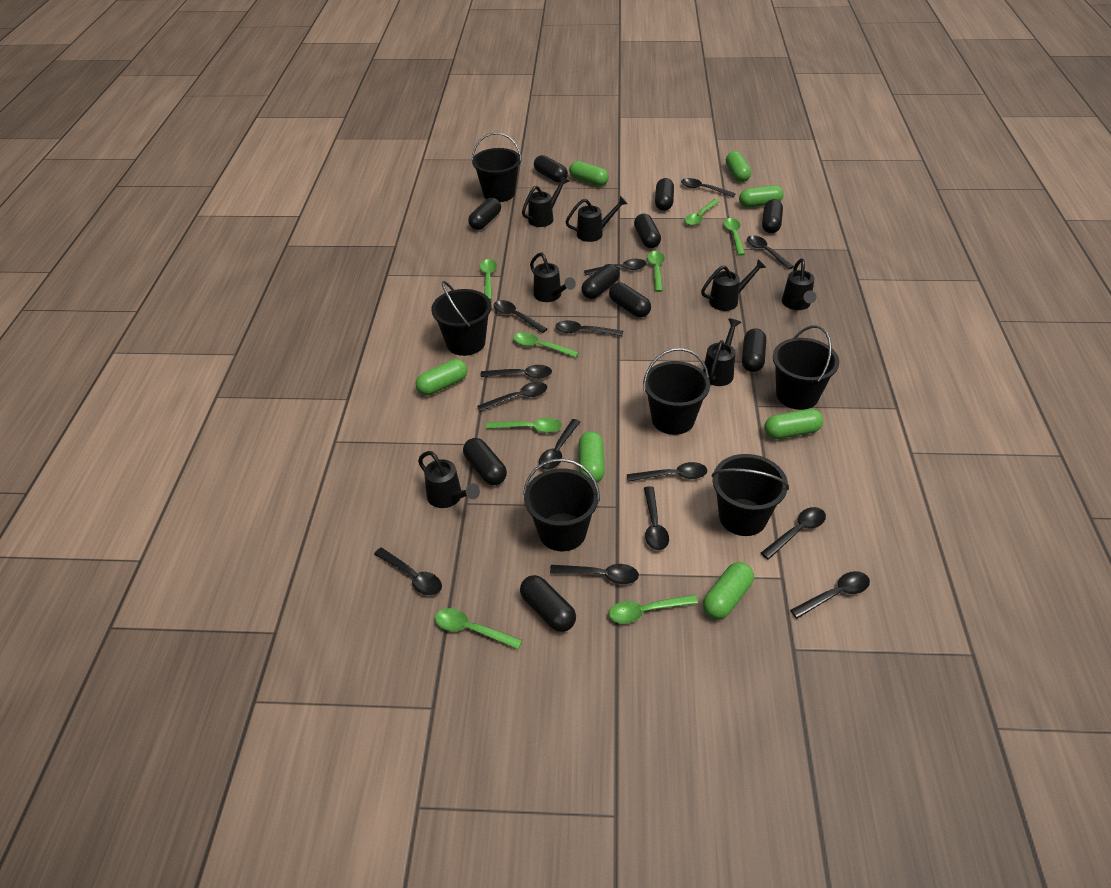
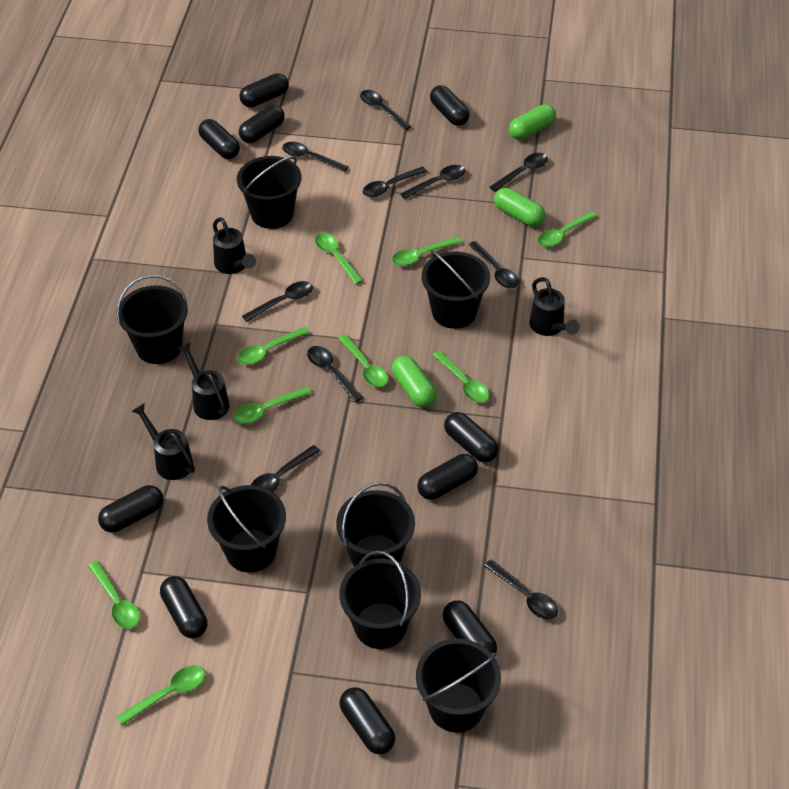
black bucket: 6 -> 7
black spoon: 14 -> 10
black watering can: 7 -> 4
green capsule: 7 -> 3
green spoon: 8 -> 9

